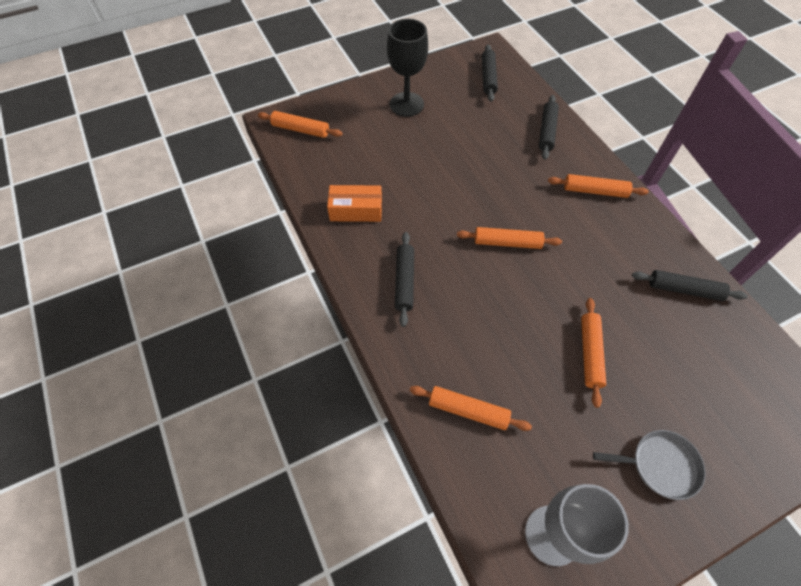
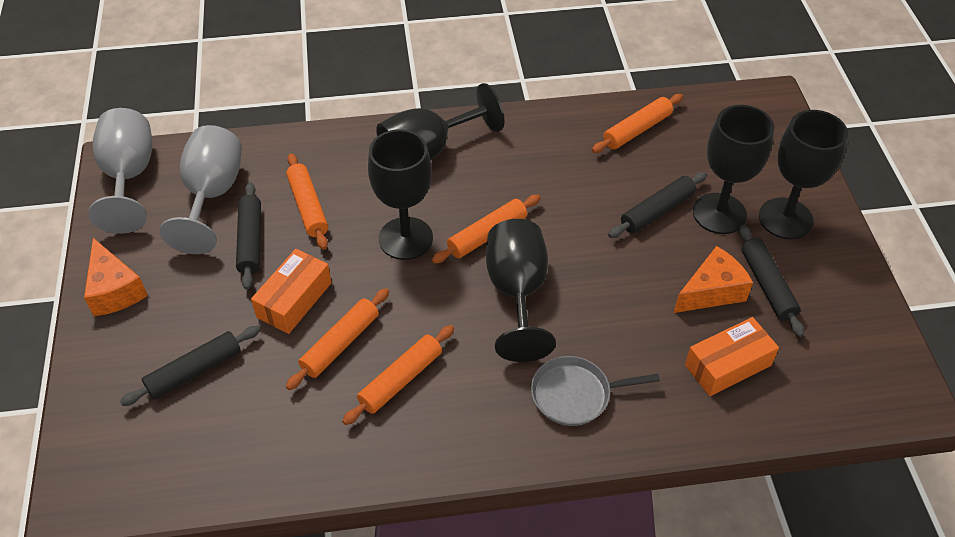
black goblet: 1 -> 5
grey goblet: 1 -> 2
orange box: 1 -> 2
orange cheese: 0 -> 2

